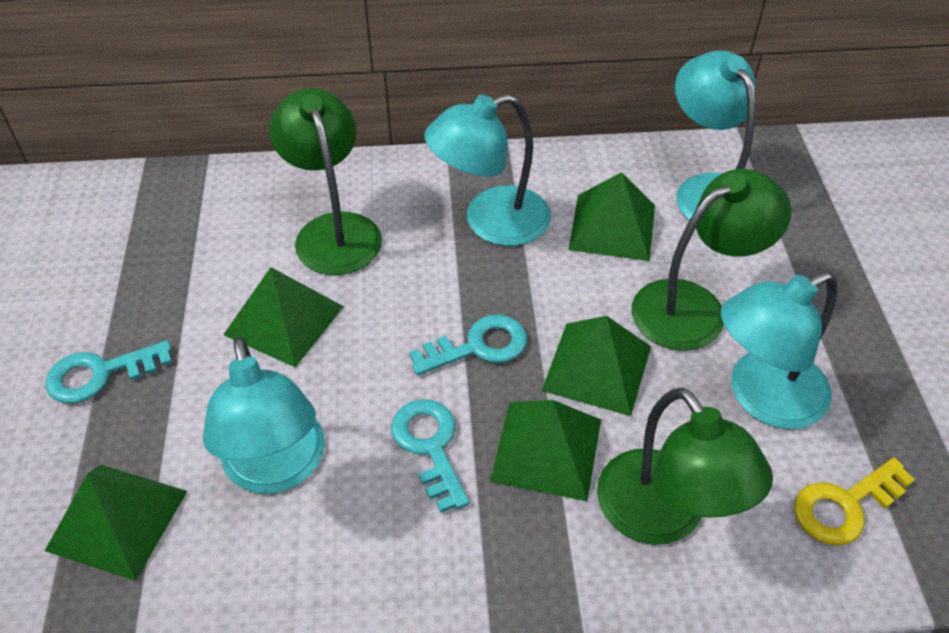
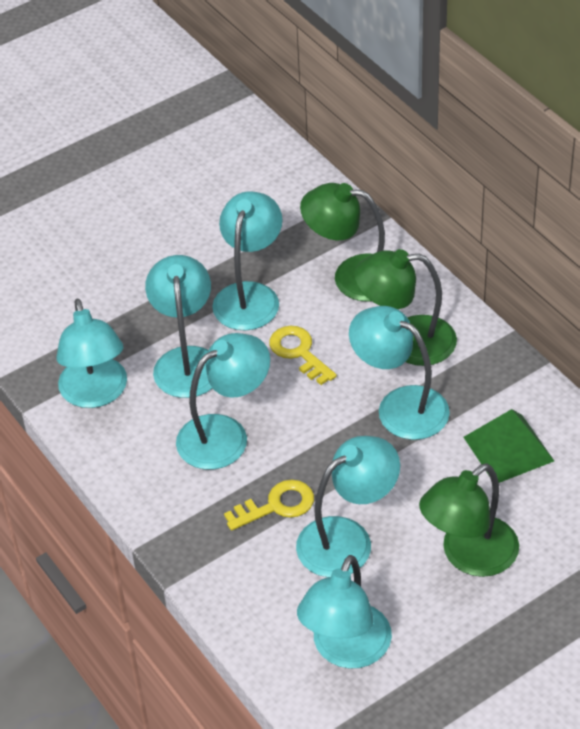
green pyramid: 5 -> 1
turquoise key: 3 -> 0
turquoise lamp: 4 -> 7
yellow key: 1 -> 2

